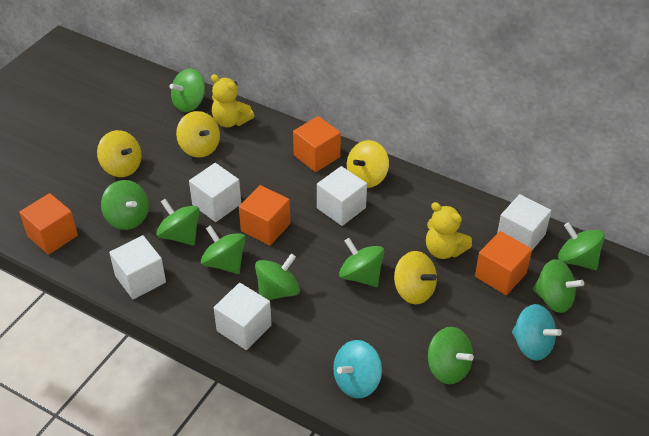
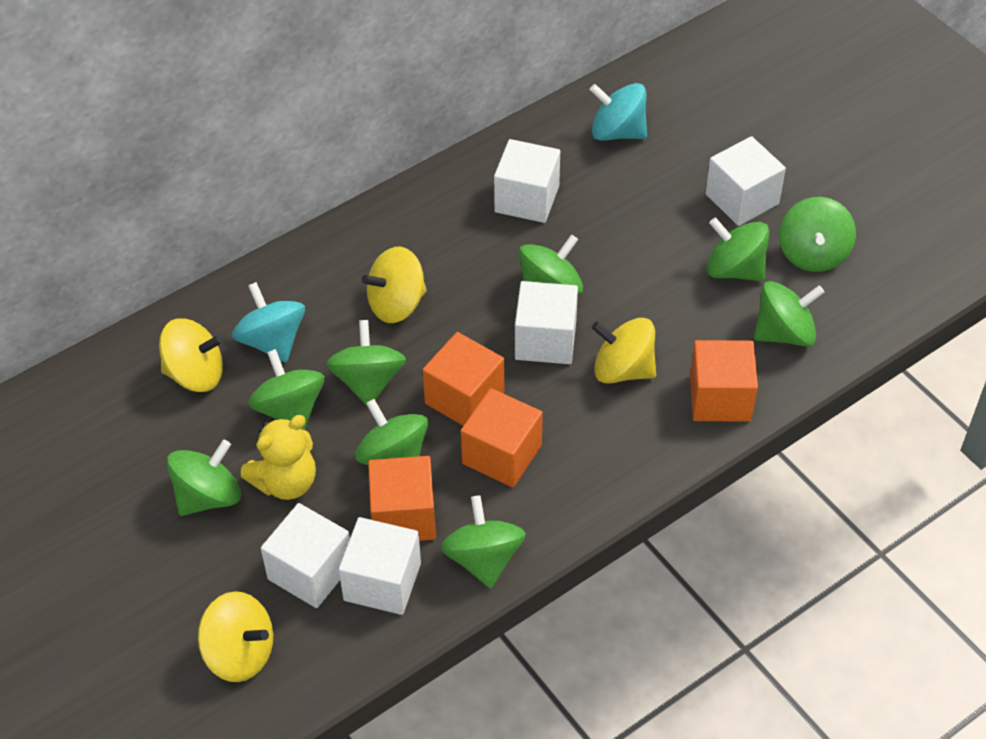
yellow teddy bear: 2 -> 1

